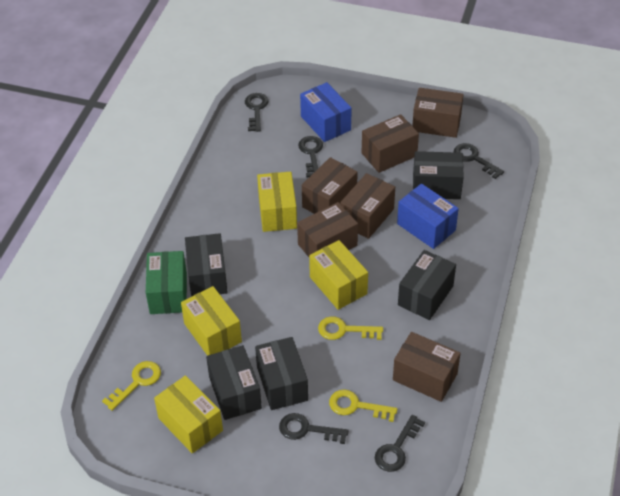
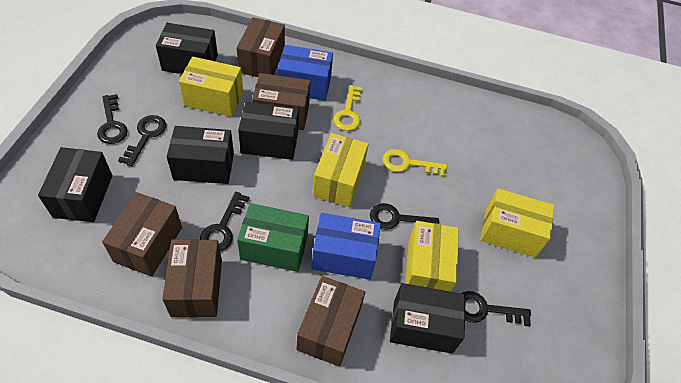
brown box: 6 -> 5
yellow key: 3 -> 2

